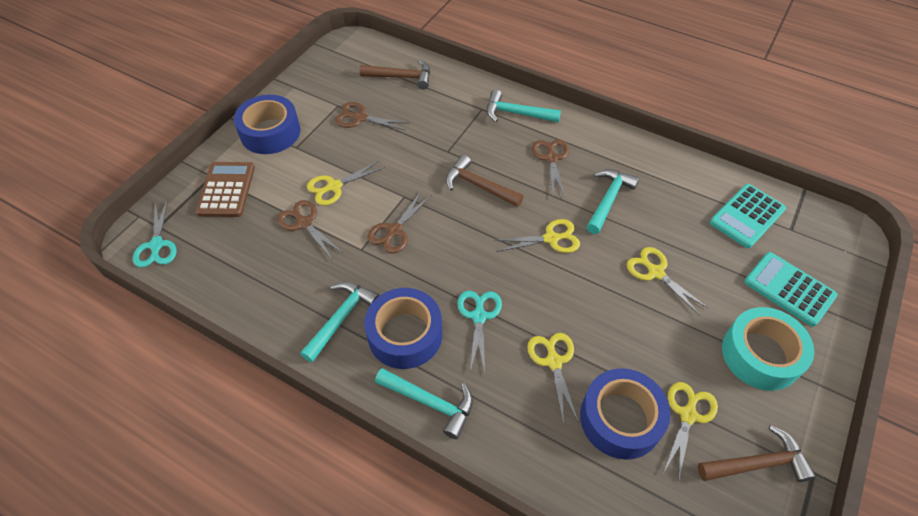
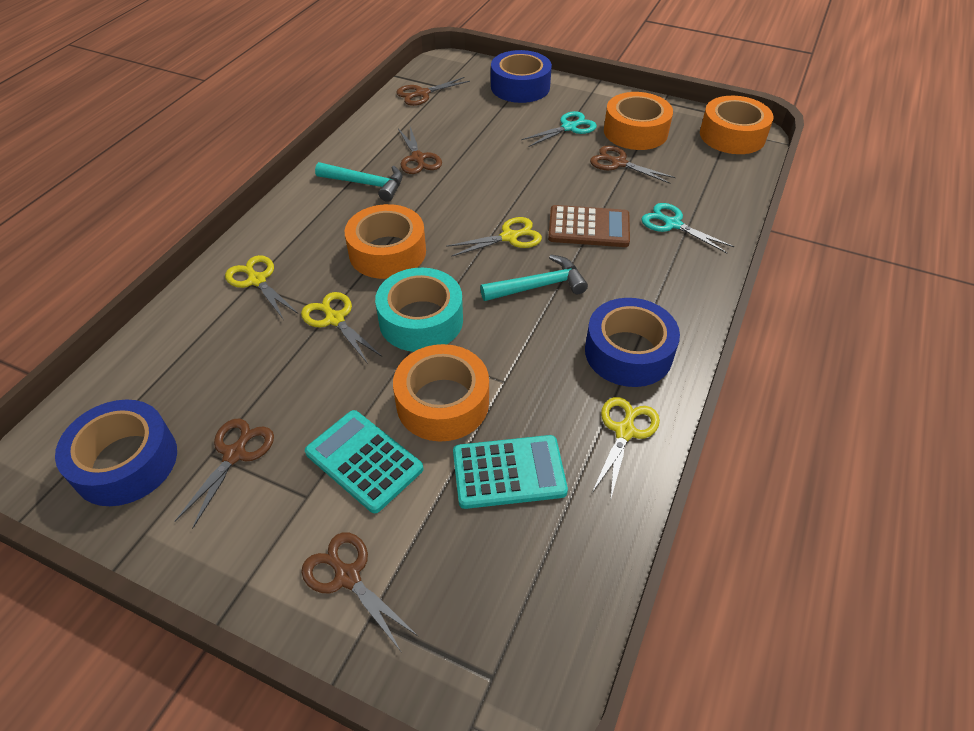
brown hammer: 3 -> 0
brown scissors: 4 -> 5
orange tape: 0 -> 4
turquoise hammer: 4 -> 2
yellow scissors: 5 -> 4

